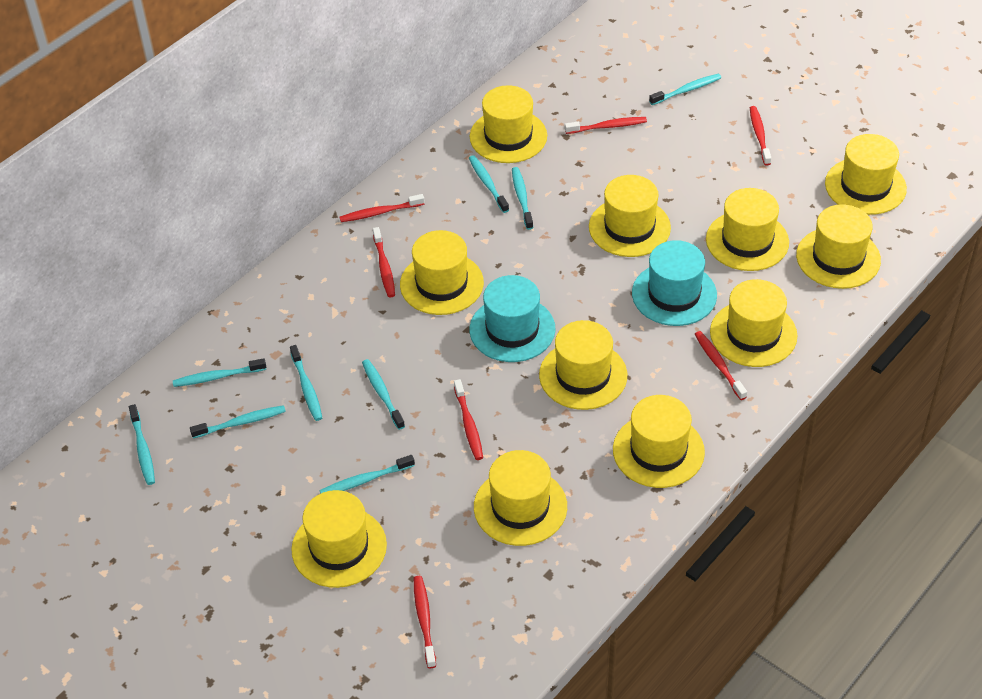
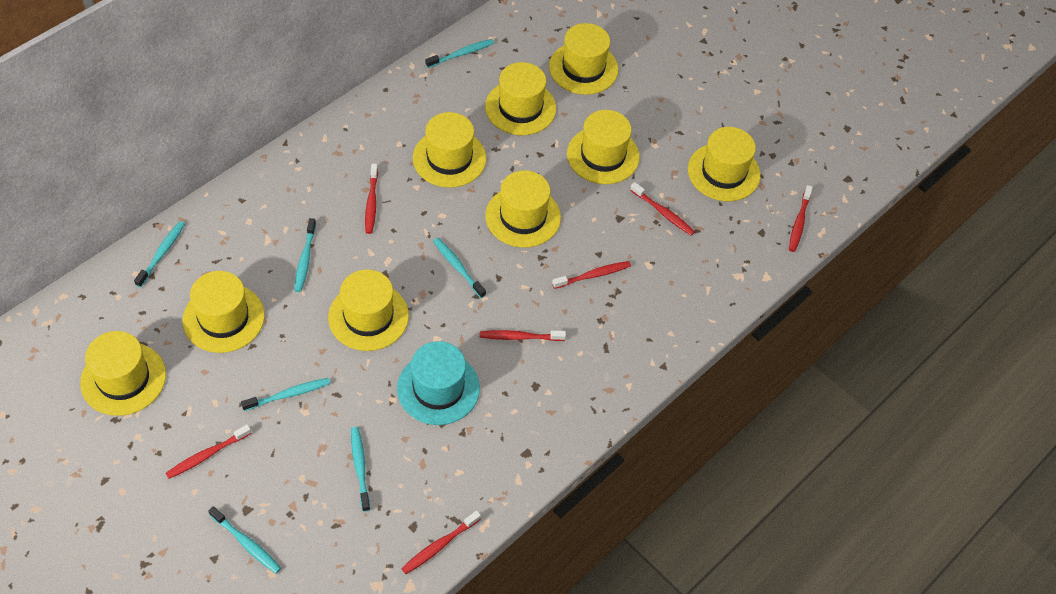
turquoise hat: 2 -> 1
turquoise toothbrush: 9 -> 7
yellow hat: 11 -> 9

